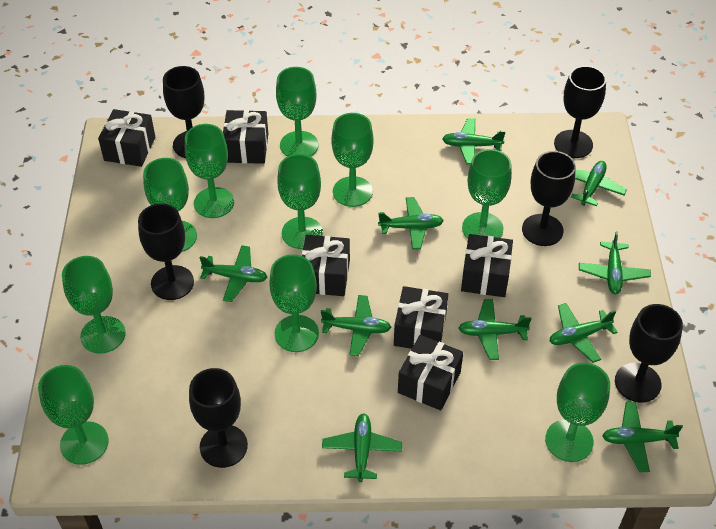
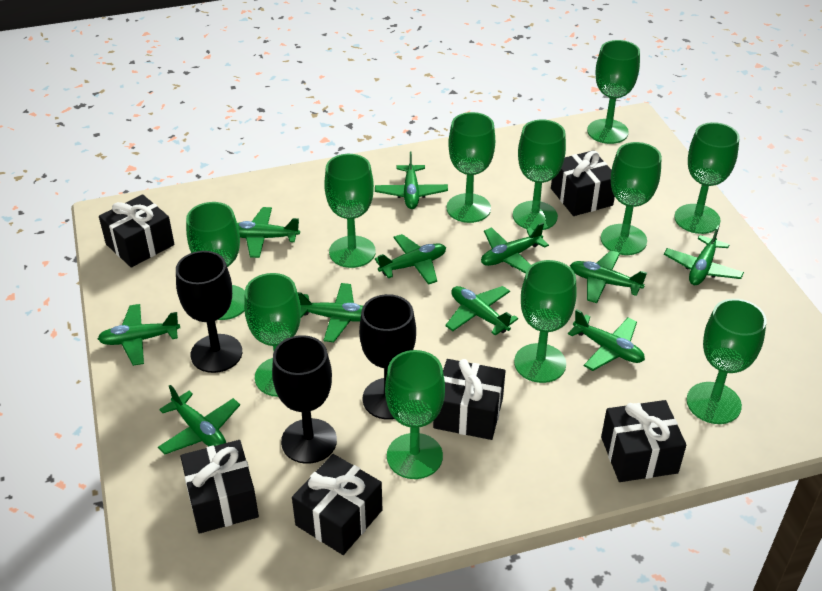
black goblet: 6 -> 3
green goblet: 10 -> 11
green plane: 10 -> 11

